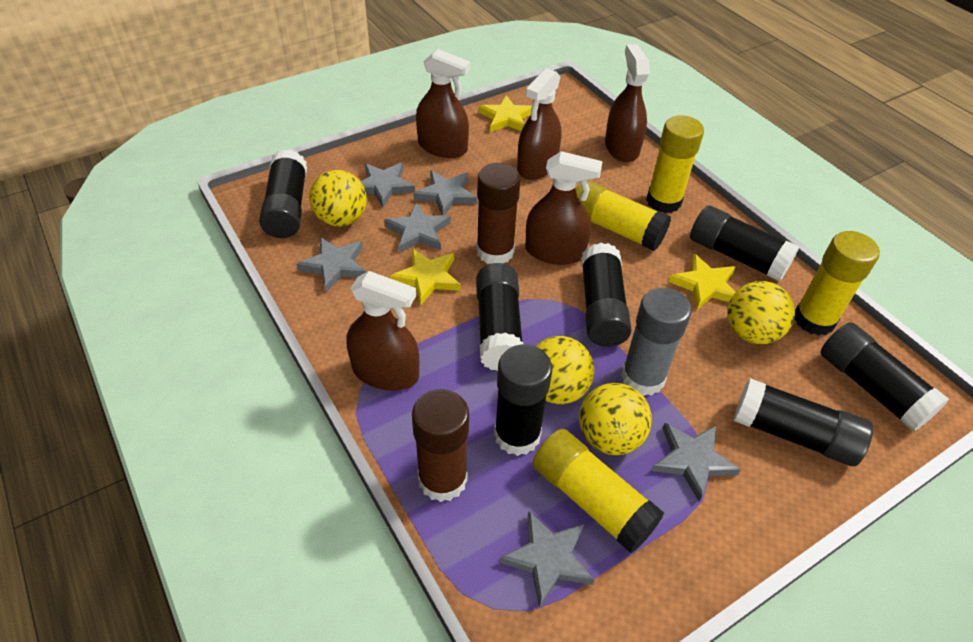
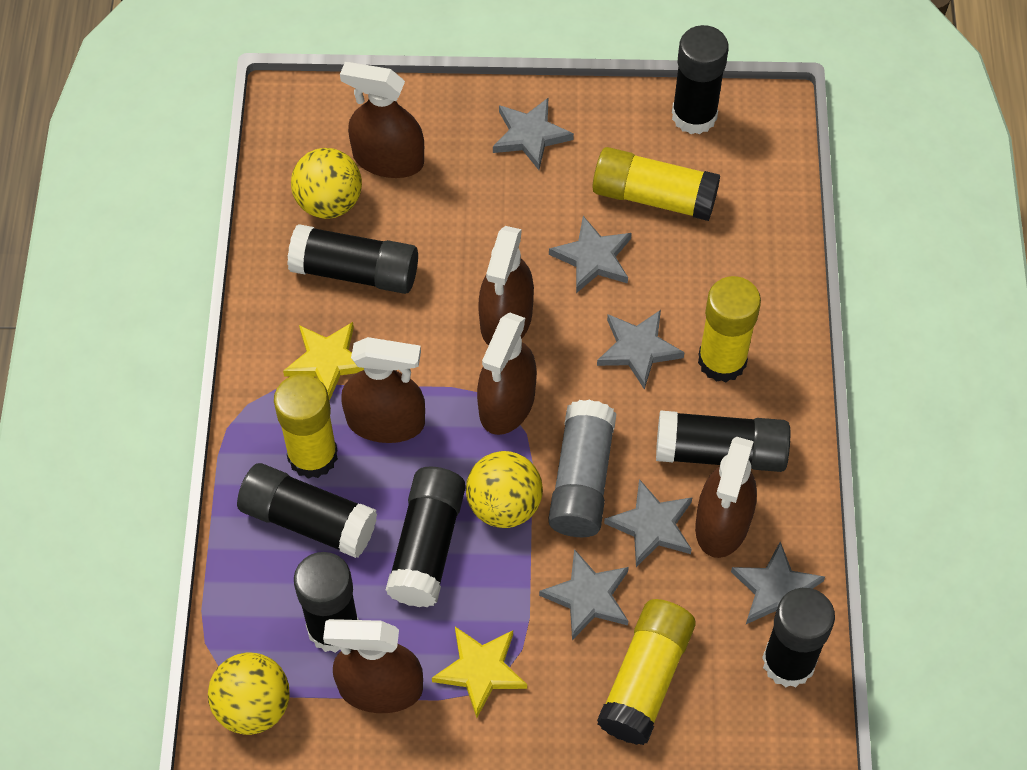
brown glue stick: 2 -> 0
brown spray bottle: 5 -> 6
yellow ball: 4 -> 3
yellow star: 3 -> 2

